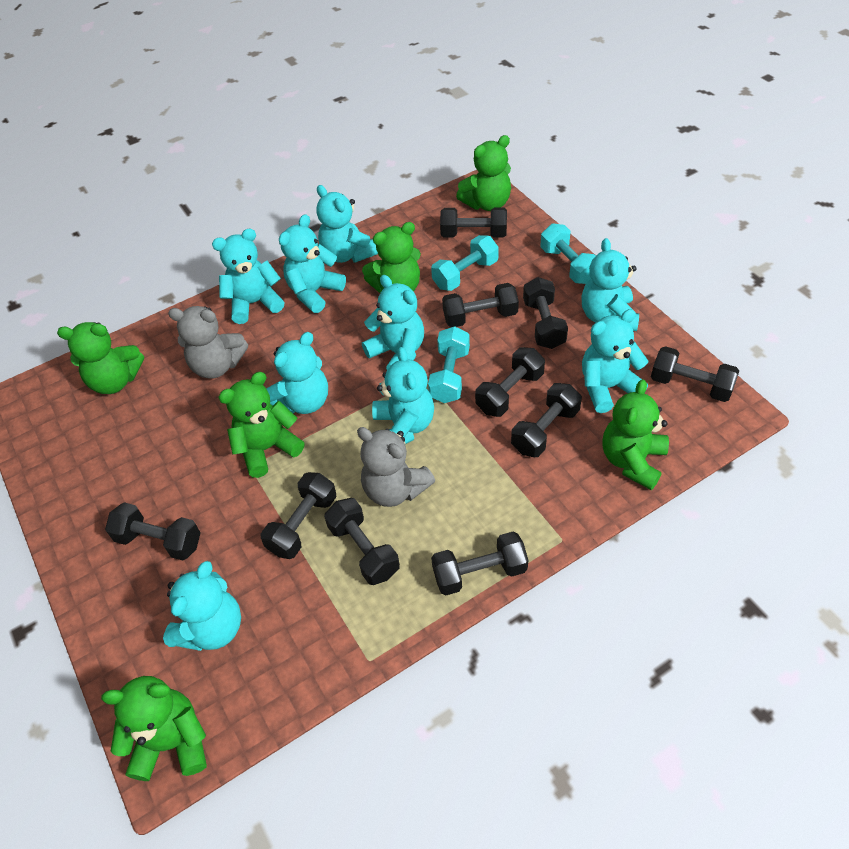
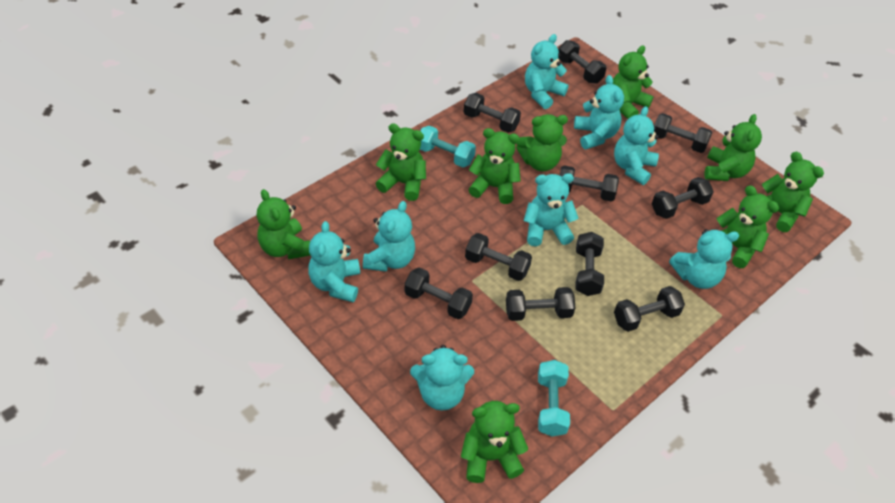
green teddy bear: 6 -> 9
grey teddy bear: 2 -> 0
turquoise dumbbell: 3 -> 2
turquoise teddy bear: 9 -> 8

